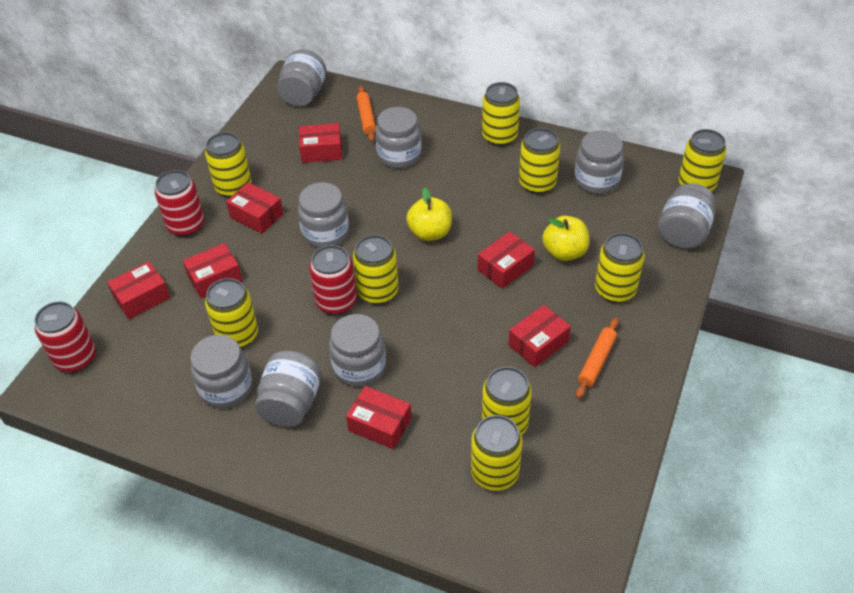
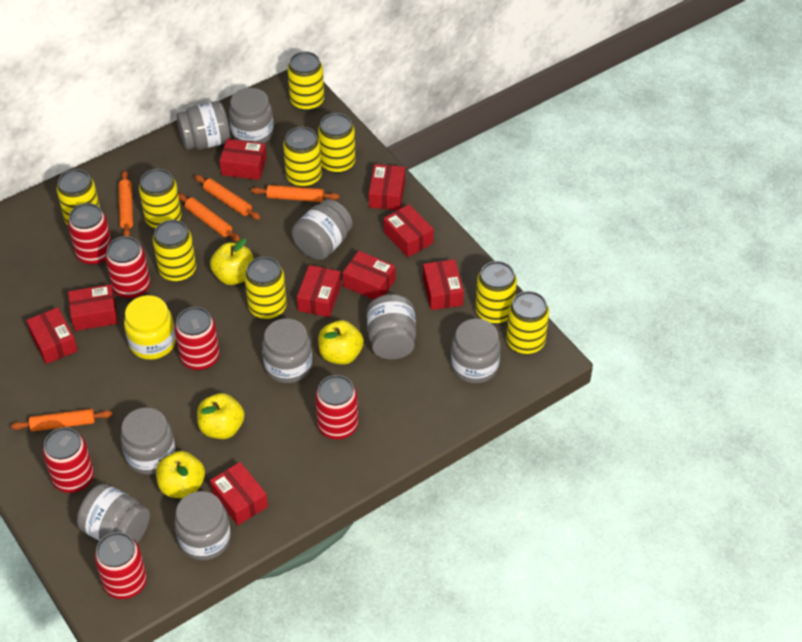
grey jar: 8 -> 9
orange rolling pin: 2 -> 5
red box: 7 -> 9
red can: 3 -> 6
yellow apple: 2 -> 4
yellow jar: 0 -> 1

